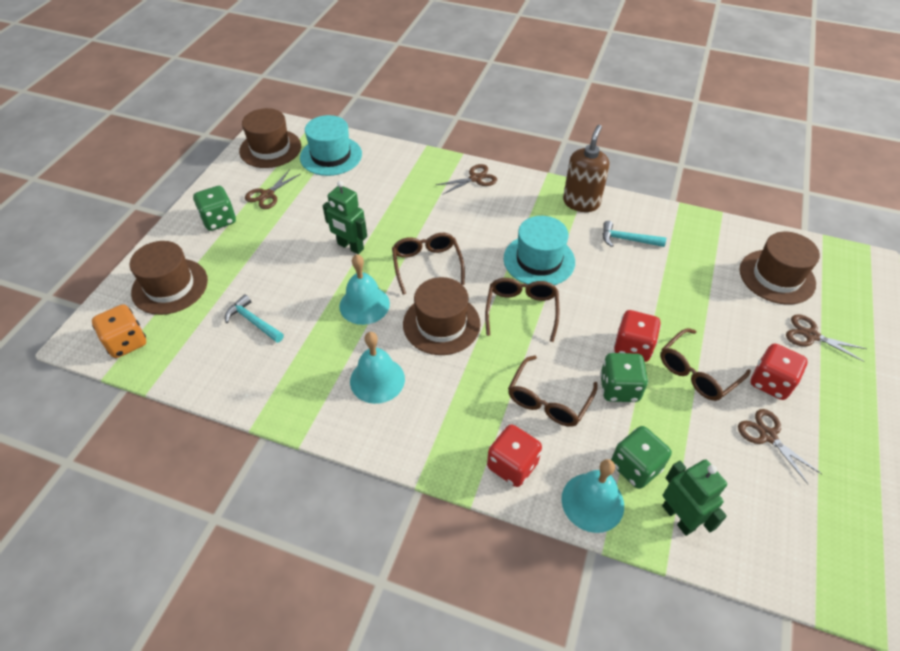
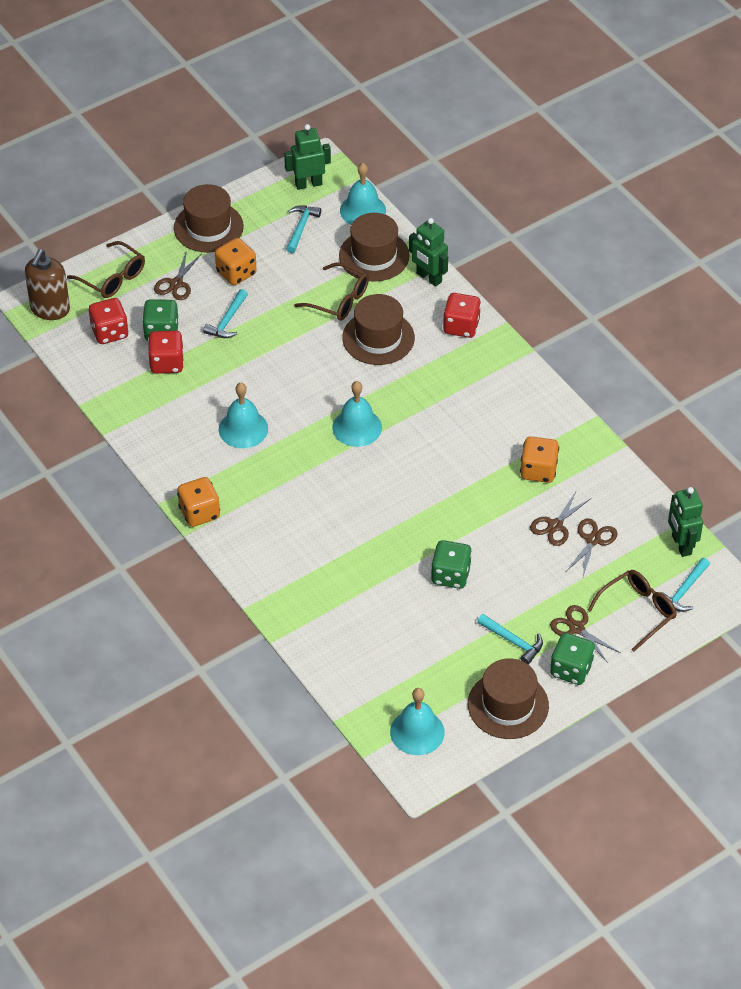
brown glasses: 4 -> 3
green robot: 2 -> 3
orange dice: 1 -> 3
turquoise bell: 3 -> 4
turquoise hammer: 2 -> 4
turquoise hat: 2 -> 0

